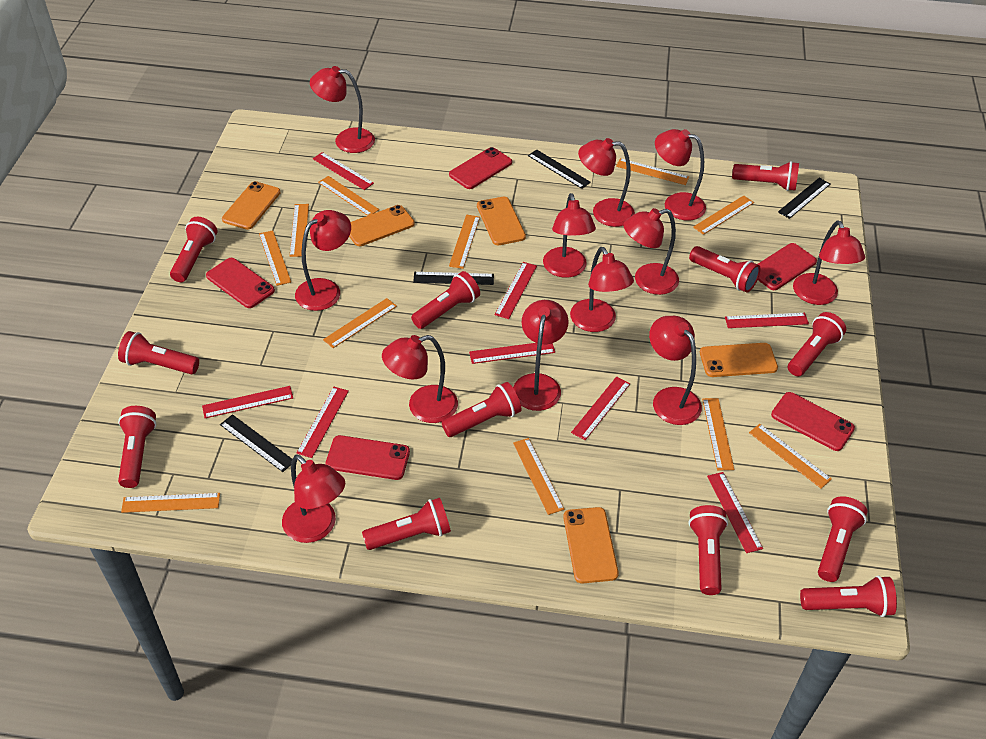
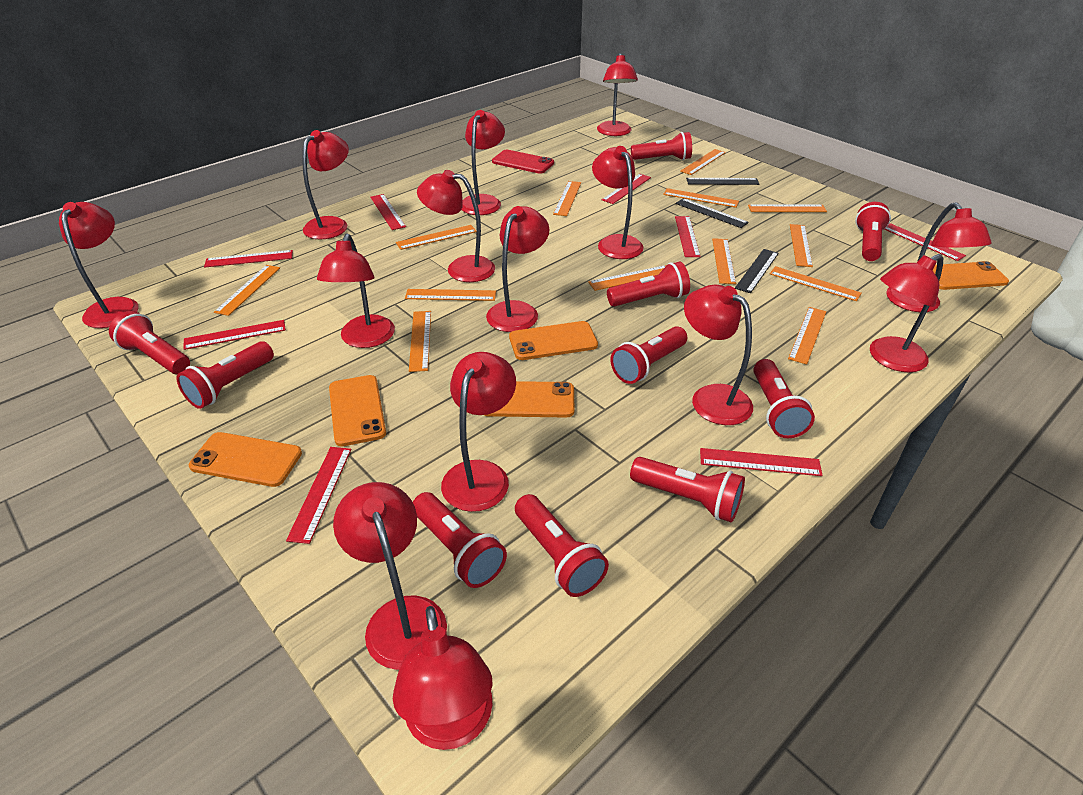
black ruler: 4 -> 3
orange ruler: 11 -> 13
red flashlight: 12 -> 10
red lamp: 12 -> 14
red phone: 5 -> 1

